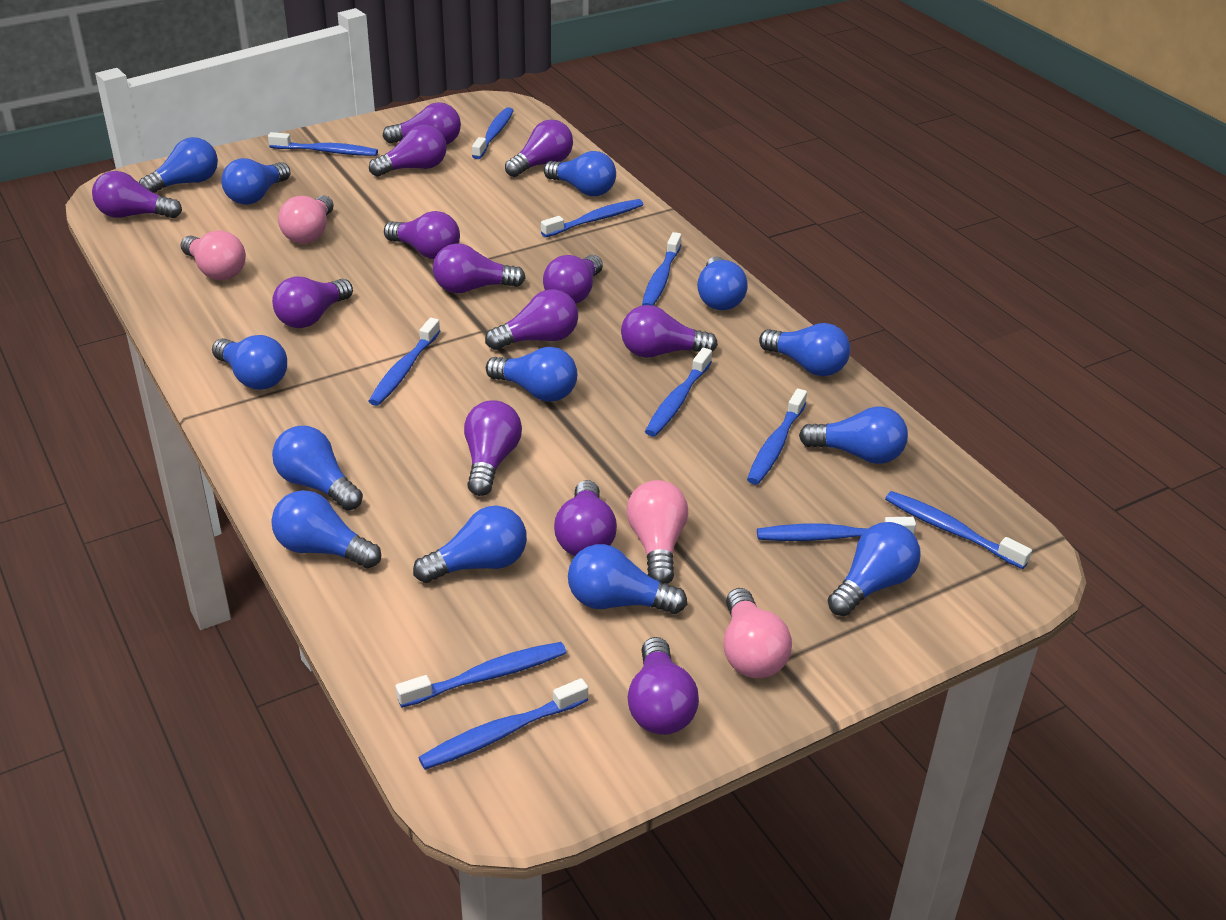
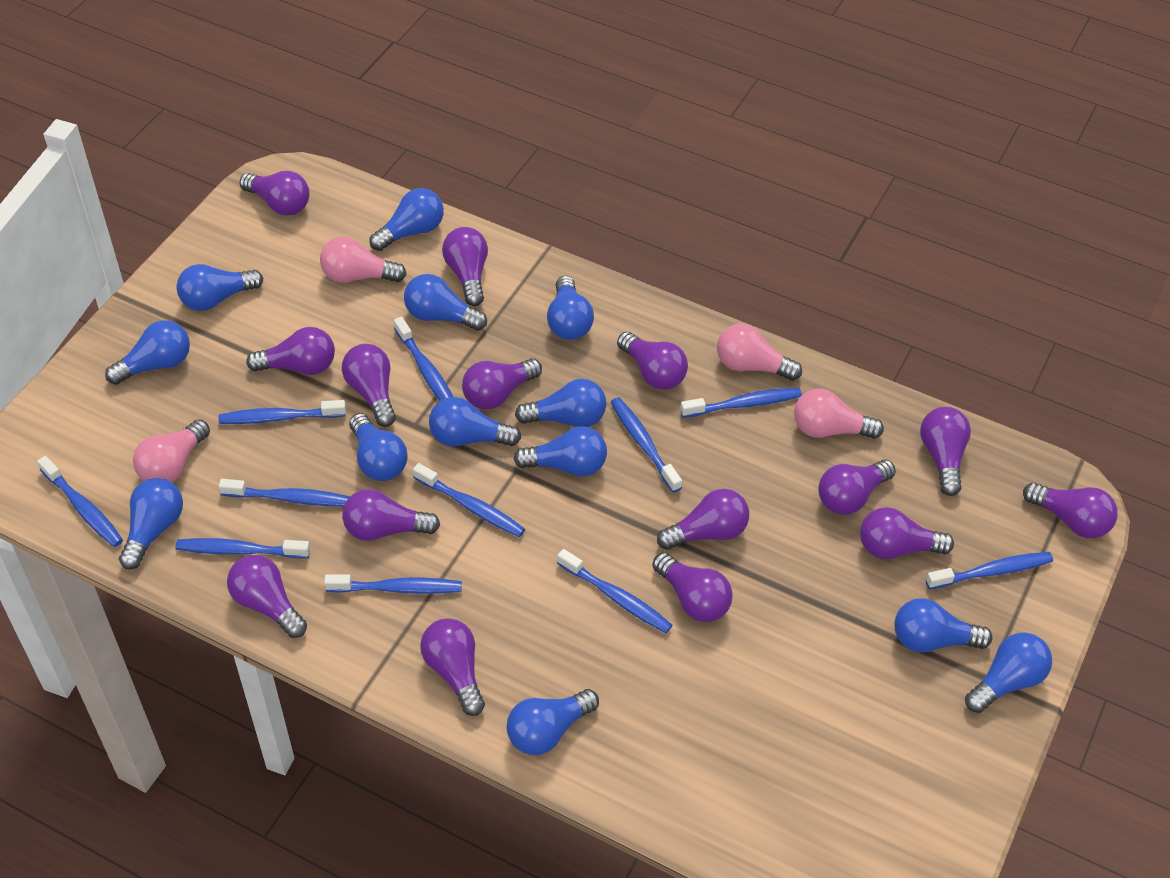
purple light bulb: 13 -> 15

